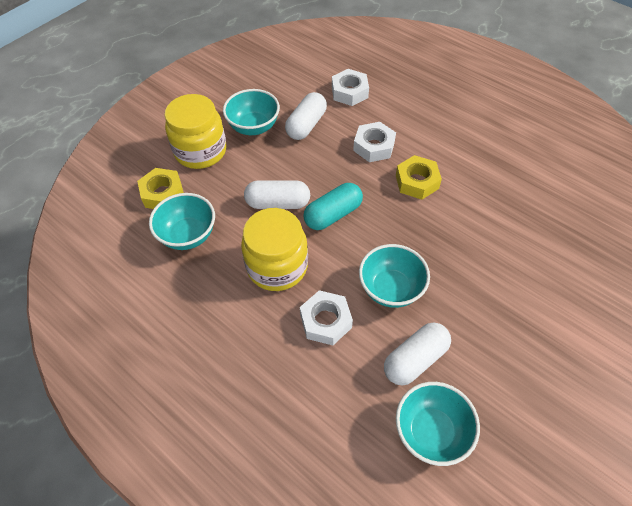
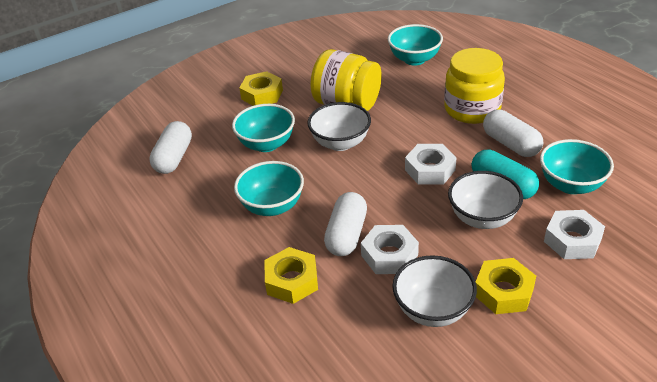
white bowl: 0 -> 3
yellow nut: 2 -> 3

